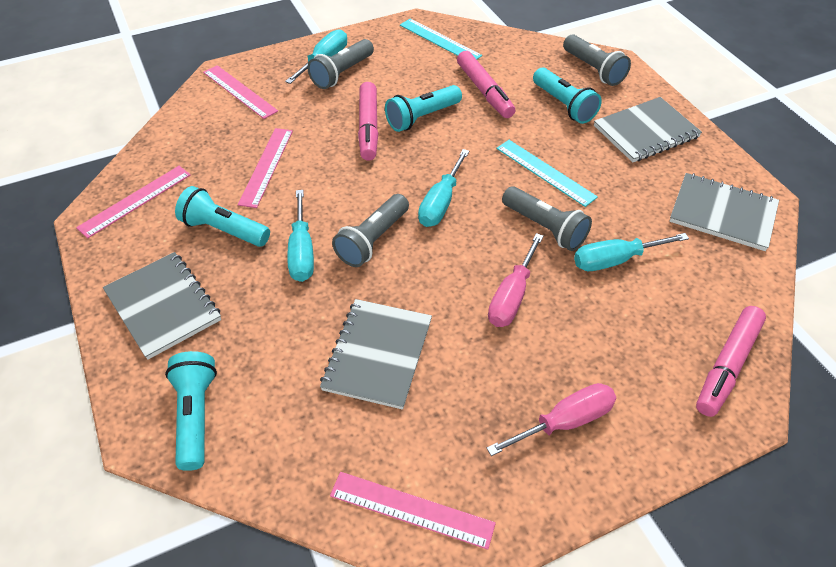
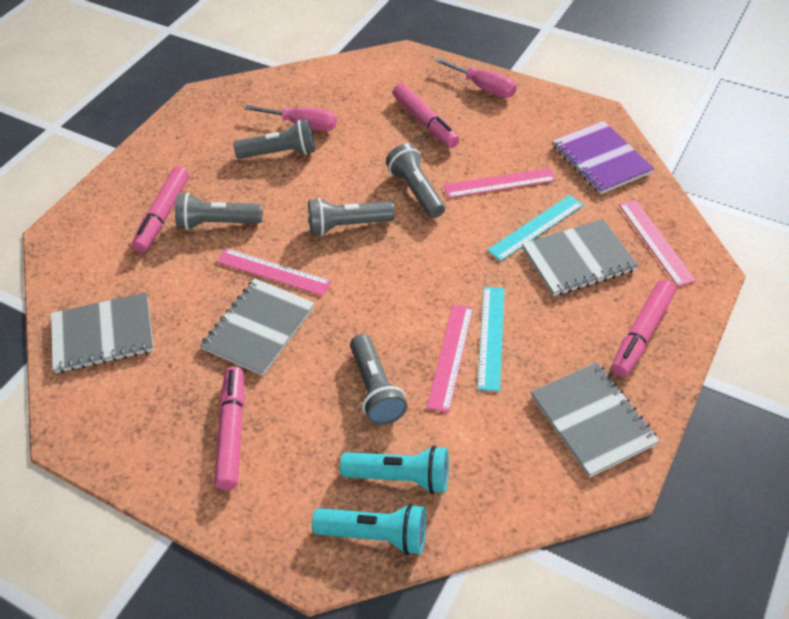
grey flashlight: 4 -> 5
pink marker: 3 -> 4
purple notebook: 0 -> 1
turquoise flashlight: 4 -> 2
turquoise screwdriver: 4 -> 0

